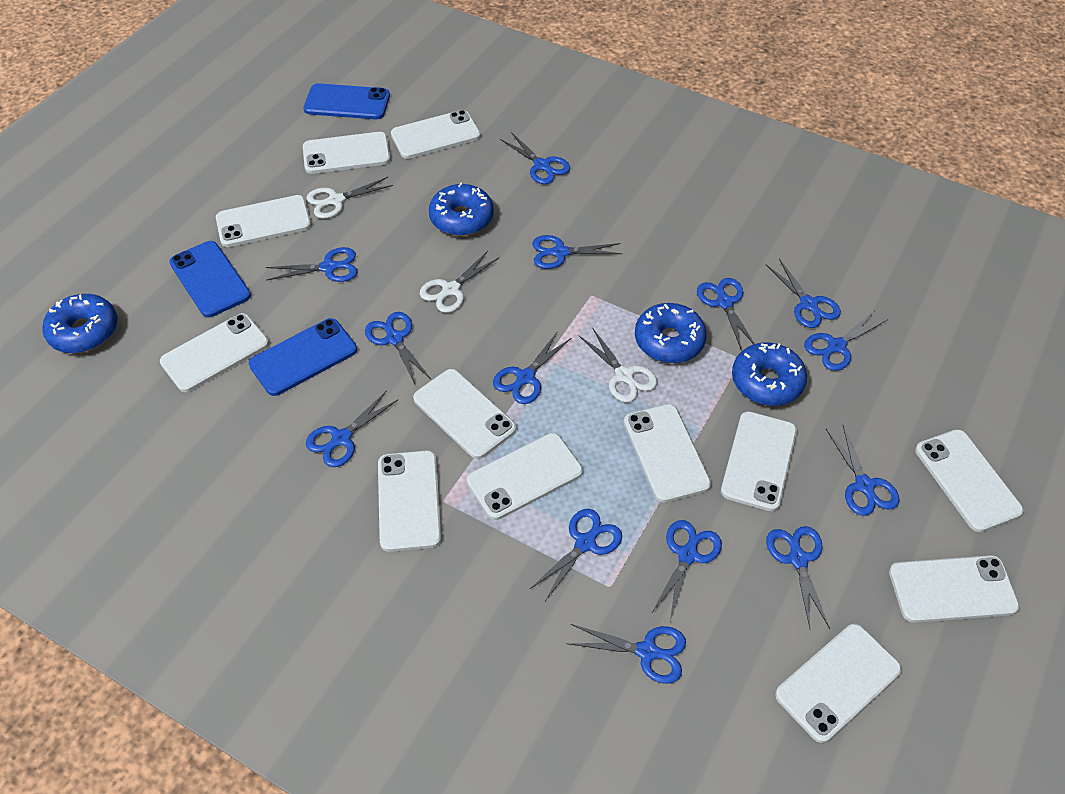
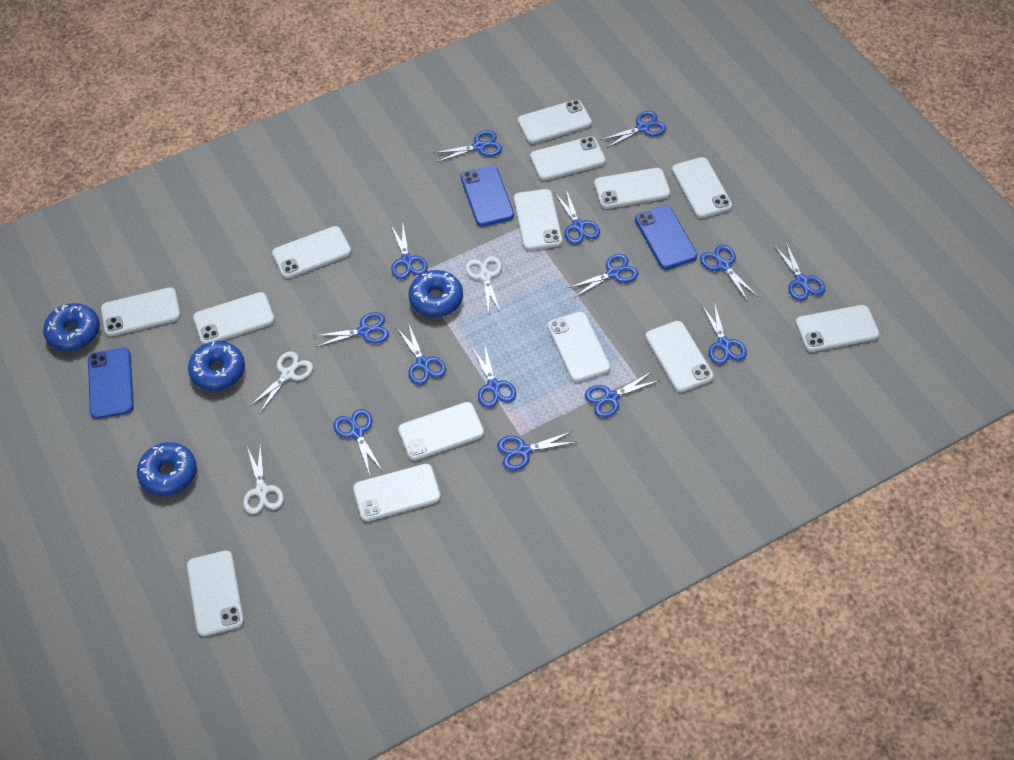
white phone: 12 -> 14

